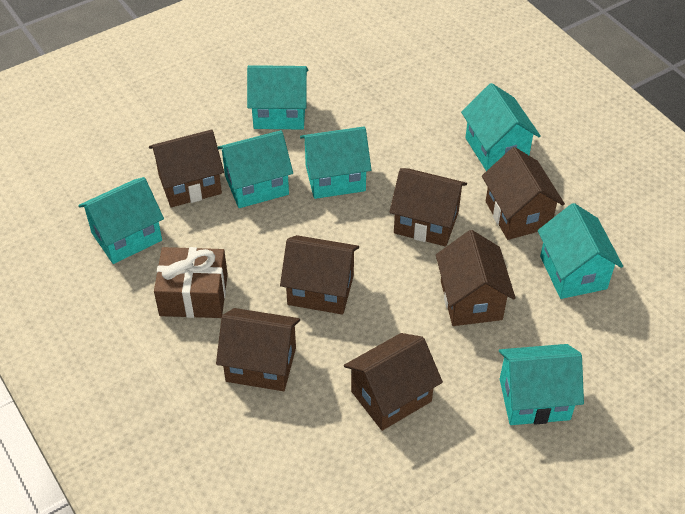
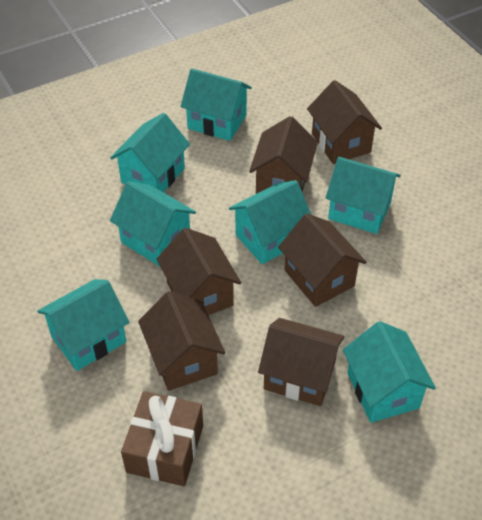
brown house: 7 -> 6

